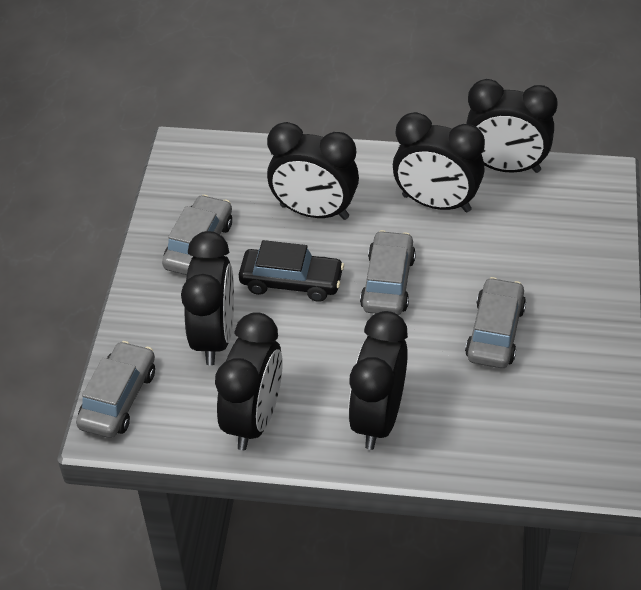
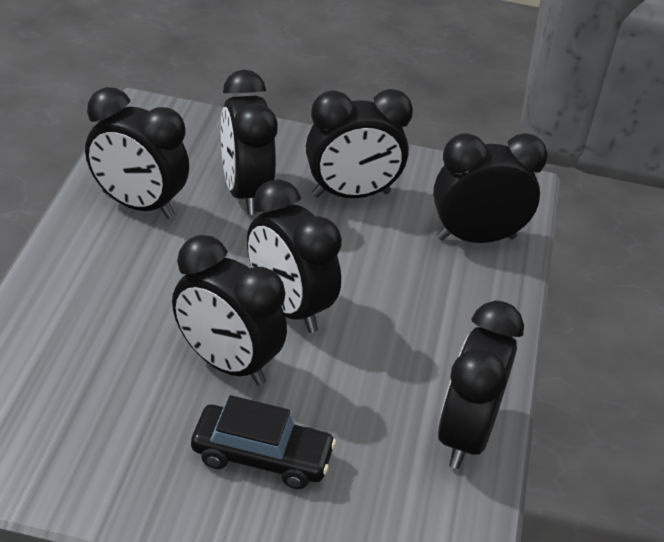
black clock: 6 -> 7
grey car: 4 -> 0

